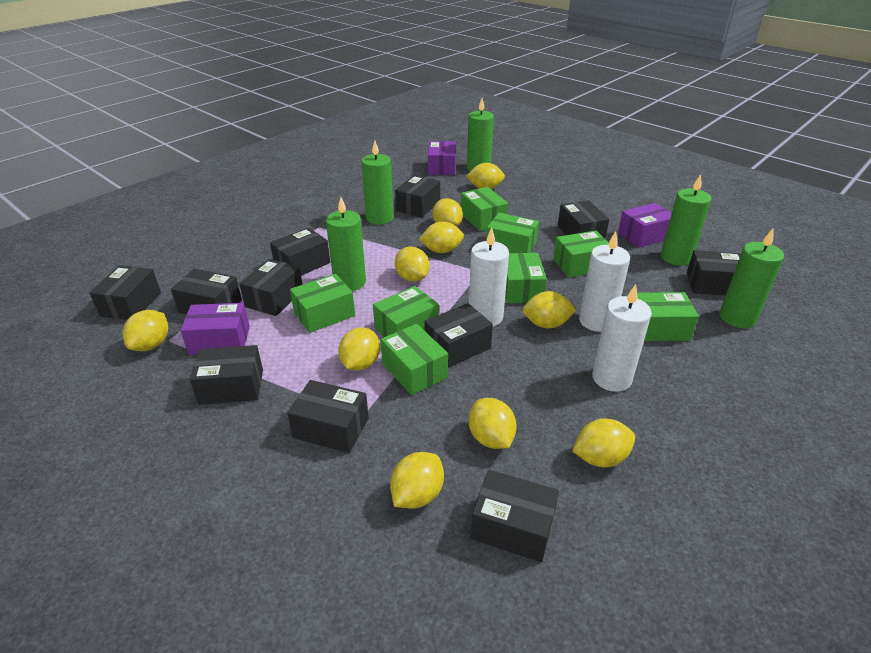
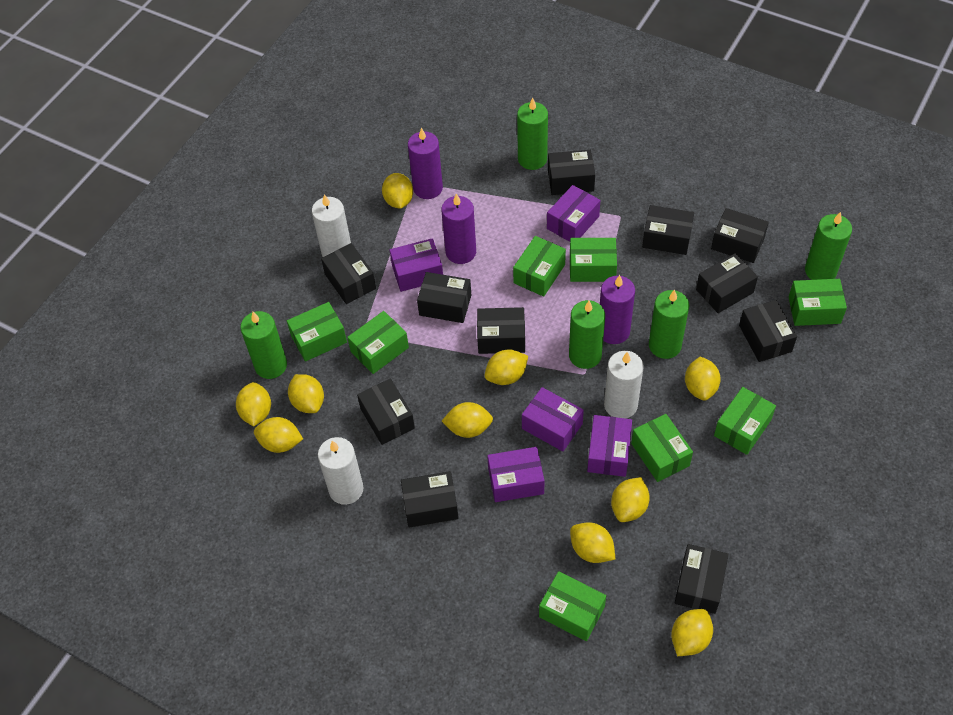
purple box: 3 -> 5
purple candle: 0 -> 3

